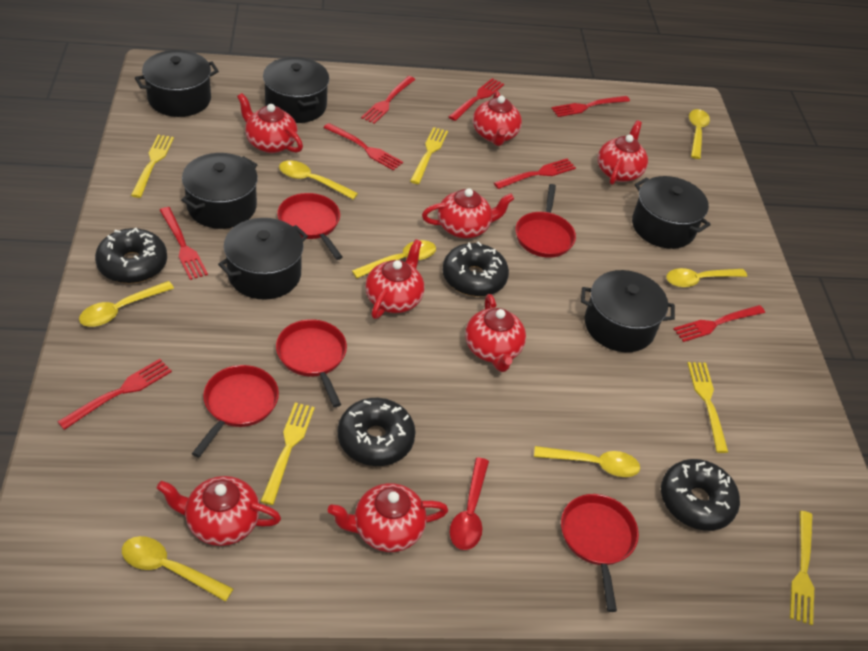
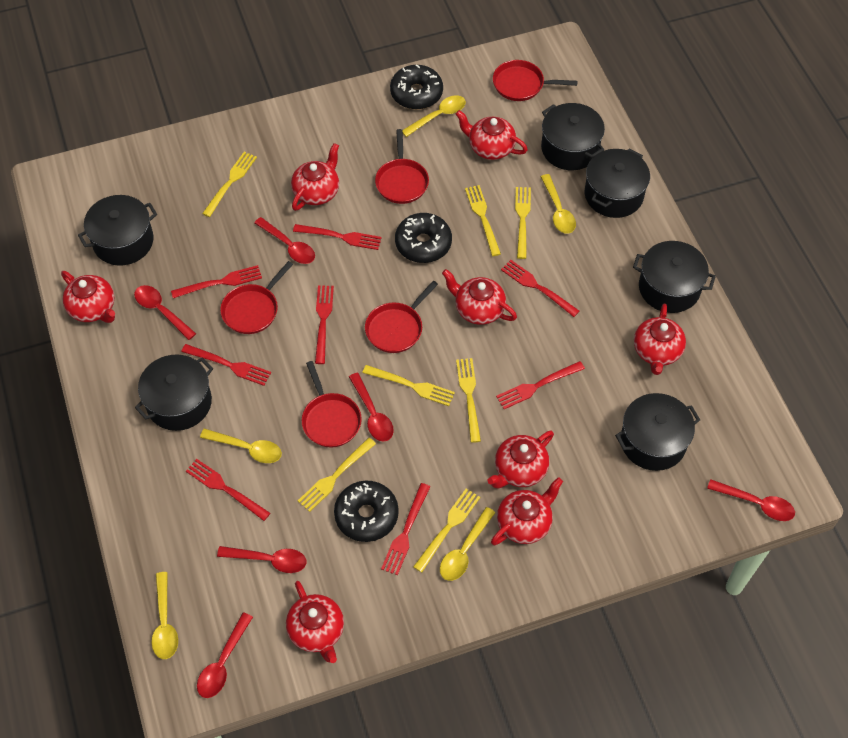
black donut: 4 -> 3
red spoon: 1 -> 6
yellow fork: 5 -> 7
yellow spoon: 7 -> 5

